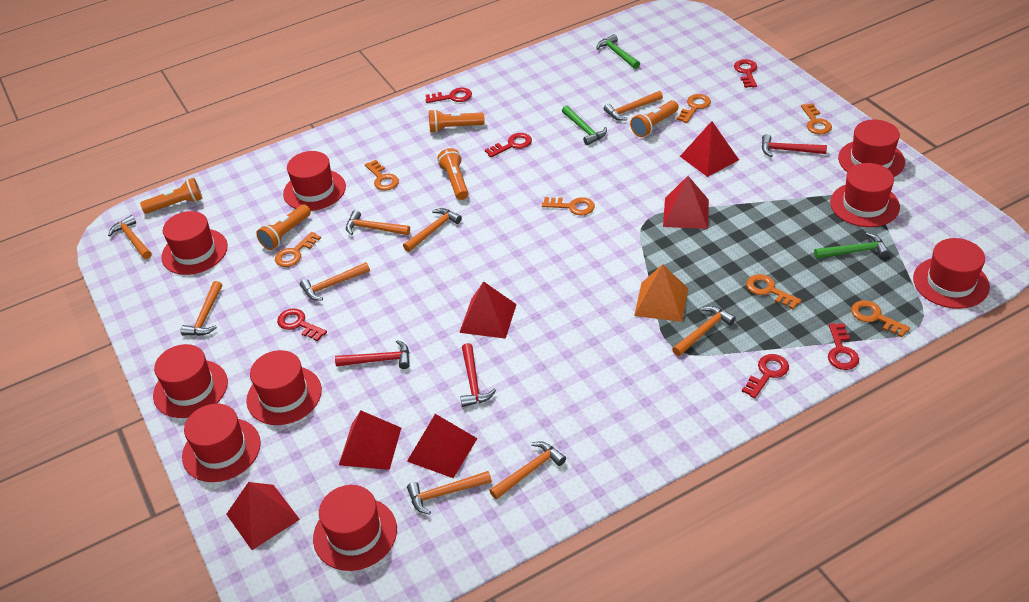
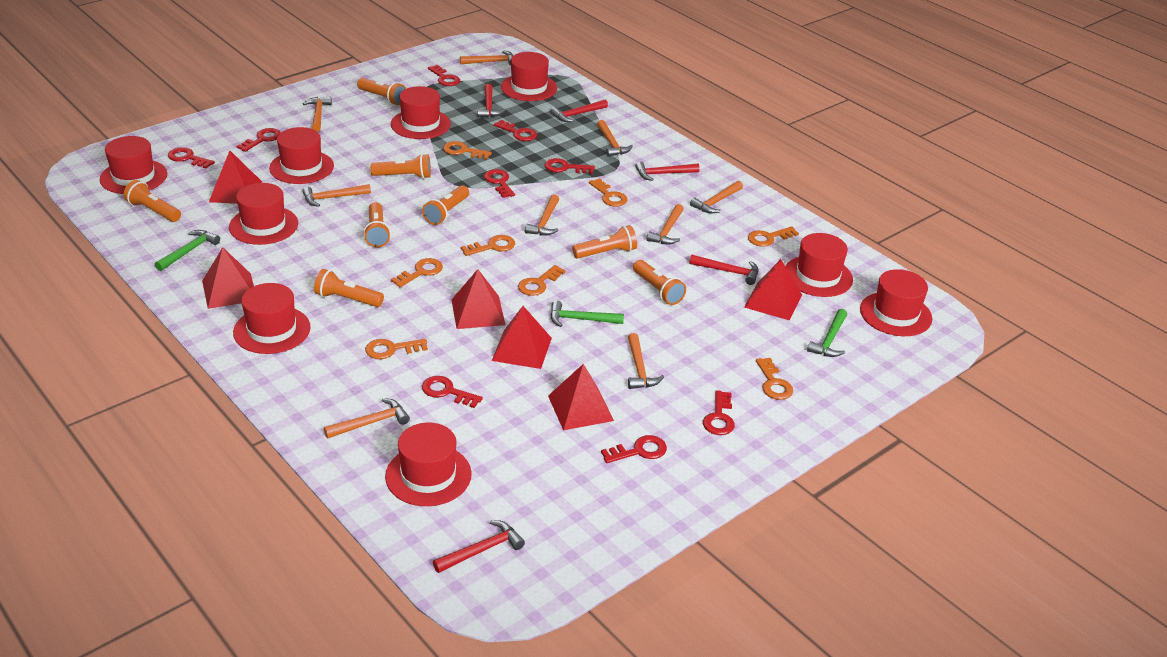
orange flashlight: 5 -> 8
orange key: 7 -> 8
orange pyramid: 1 -> 0
red hammer: 3 -> 5
red key: 6 -> 9

